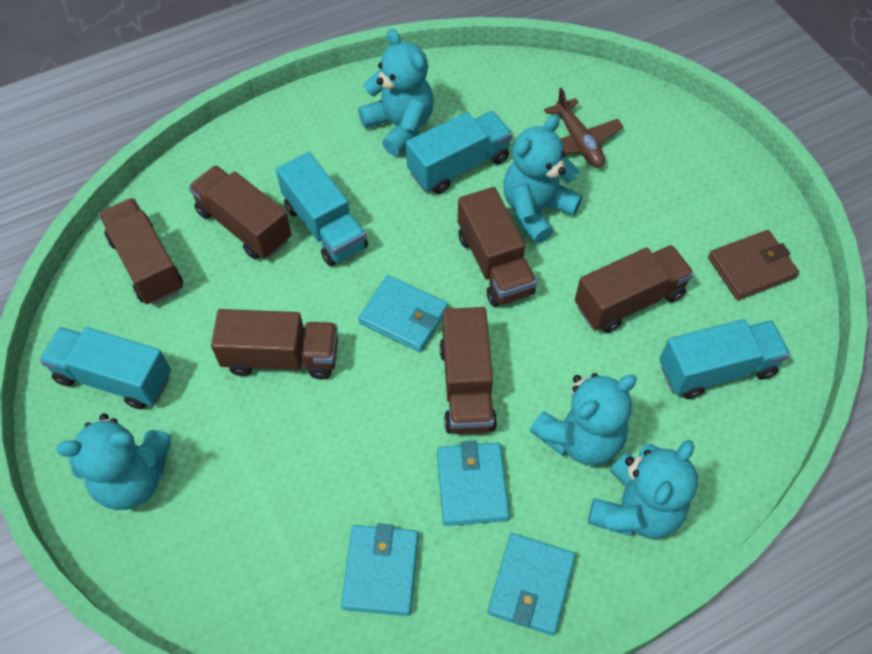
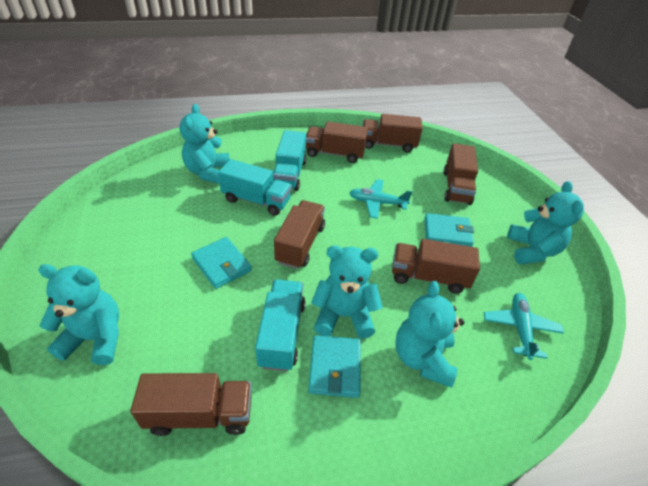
brown plane: 1 -> 0
brown wallet: 1 -> 0
turquoise plane: 0 -> 2
turquoise truck: 4 -> 3
turquoise wallet: 4 -> 3

